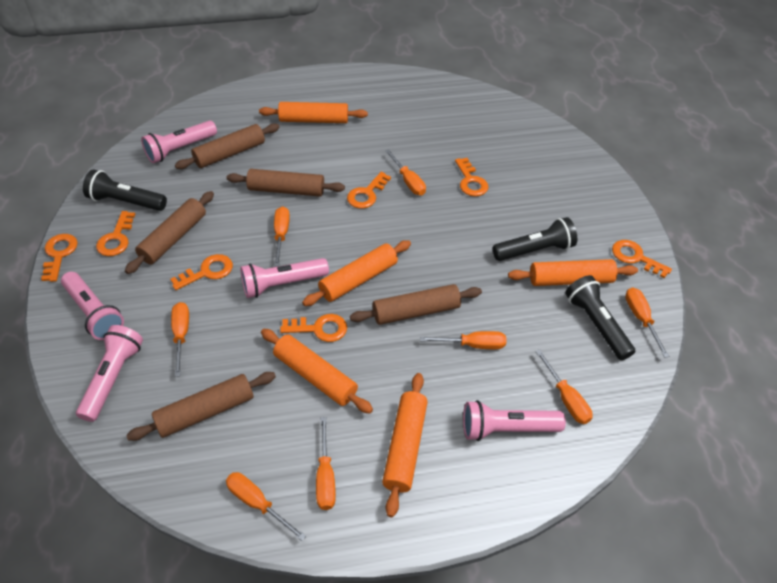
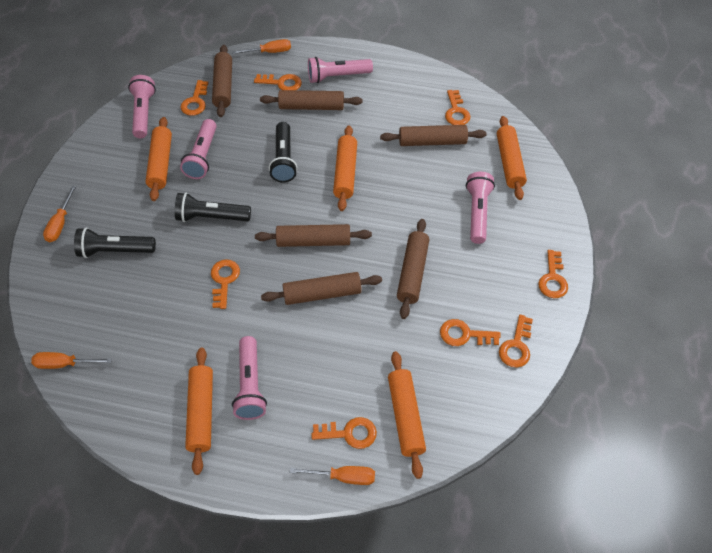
brown rolling pin: 5 -> 6
orange key: 7 -> 8
orange screwdriver: 8 -> 4

